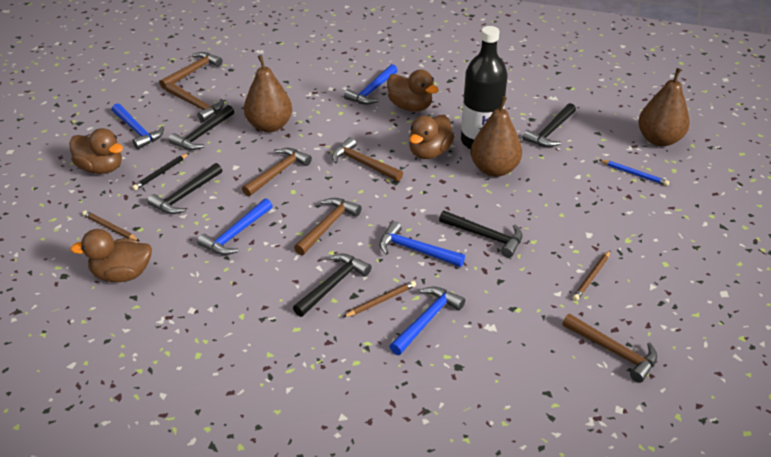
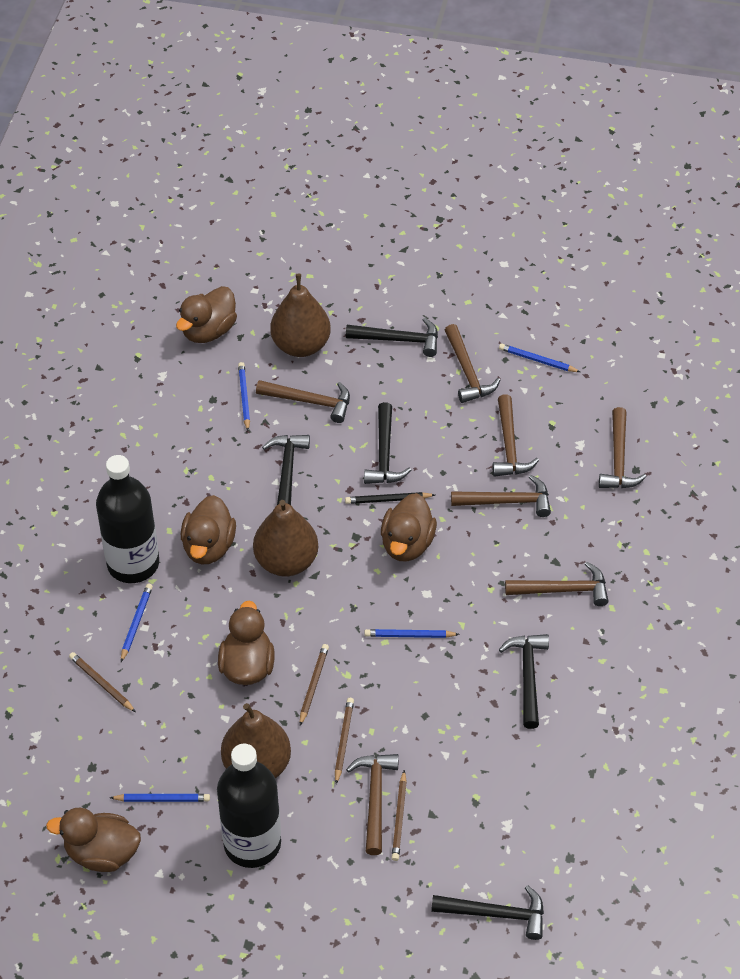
black bottle: 1 -> 2
blue hammer: 5 -> 0
blue pencil: 1 -> 5
brown duck: 4 -> 5
brown hammer: 6 -> 7
brown pencil: 3 -> 4

